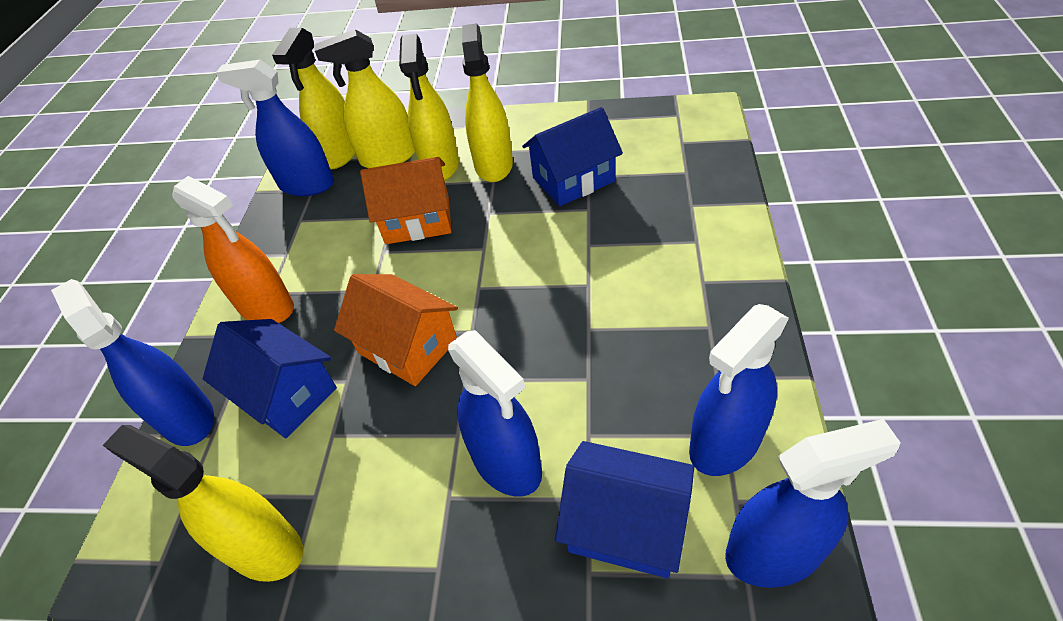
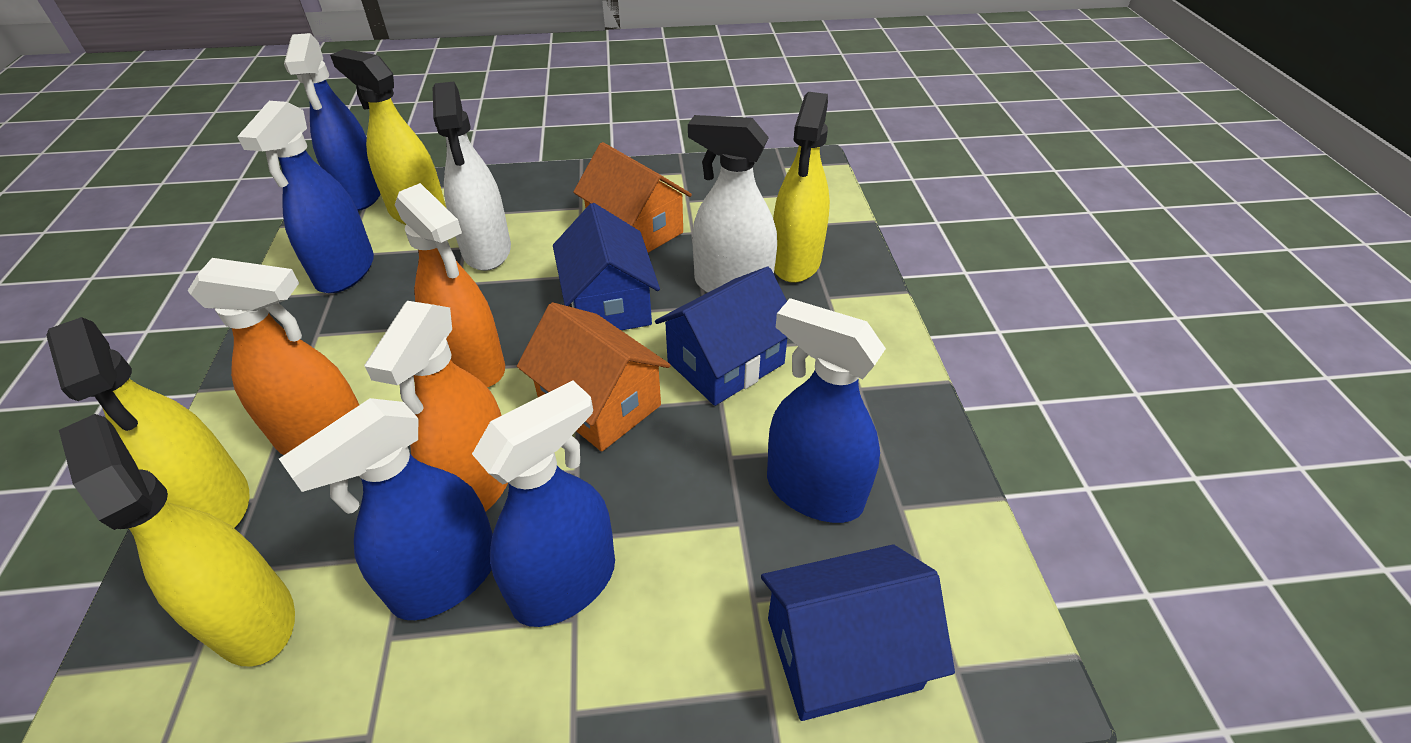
orange spray bottle: 1 -> 3
white spray bottle: 0 -> 2
yellow spray bottle: 5 -> 4

